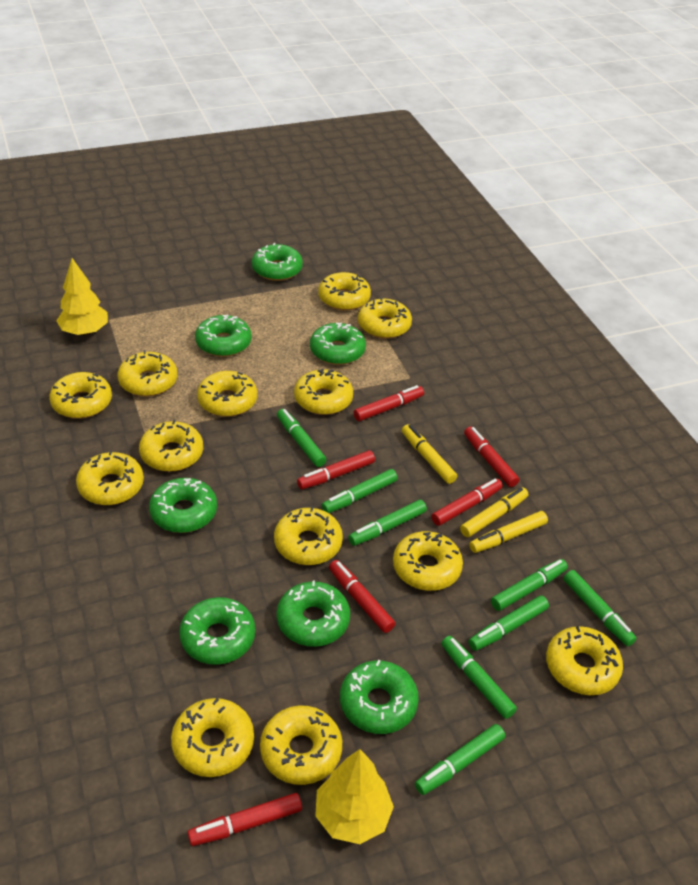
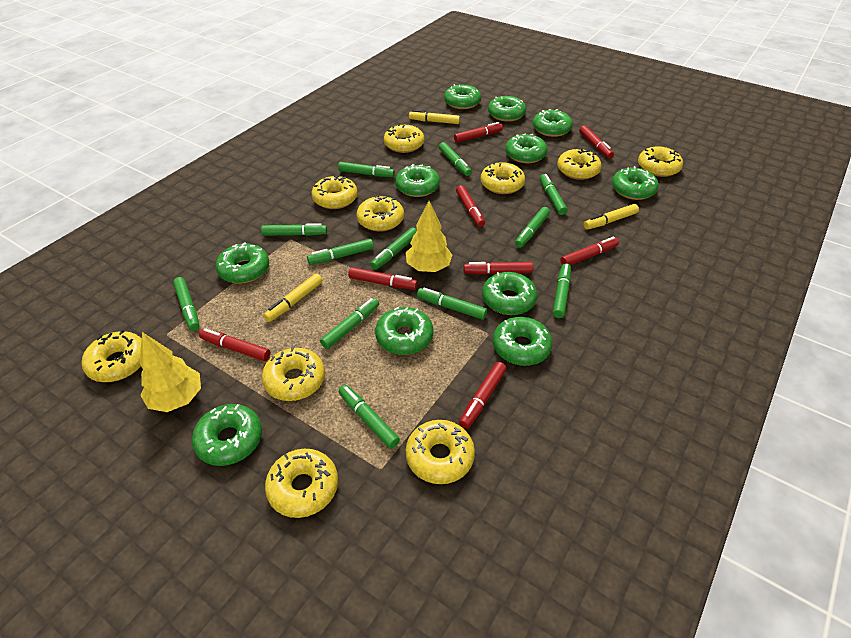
green donut: 7 -> 11
green marker: 8 -> 12
red marker: 6 -> 8
yellow donut: 13 -> 10

